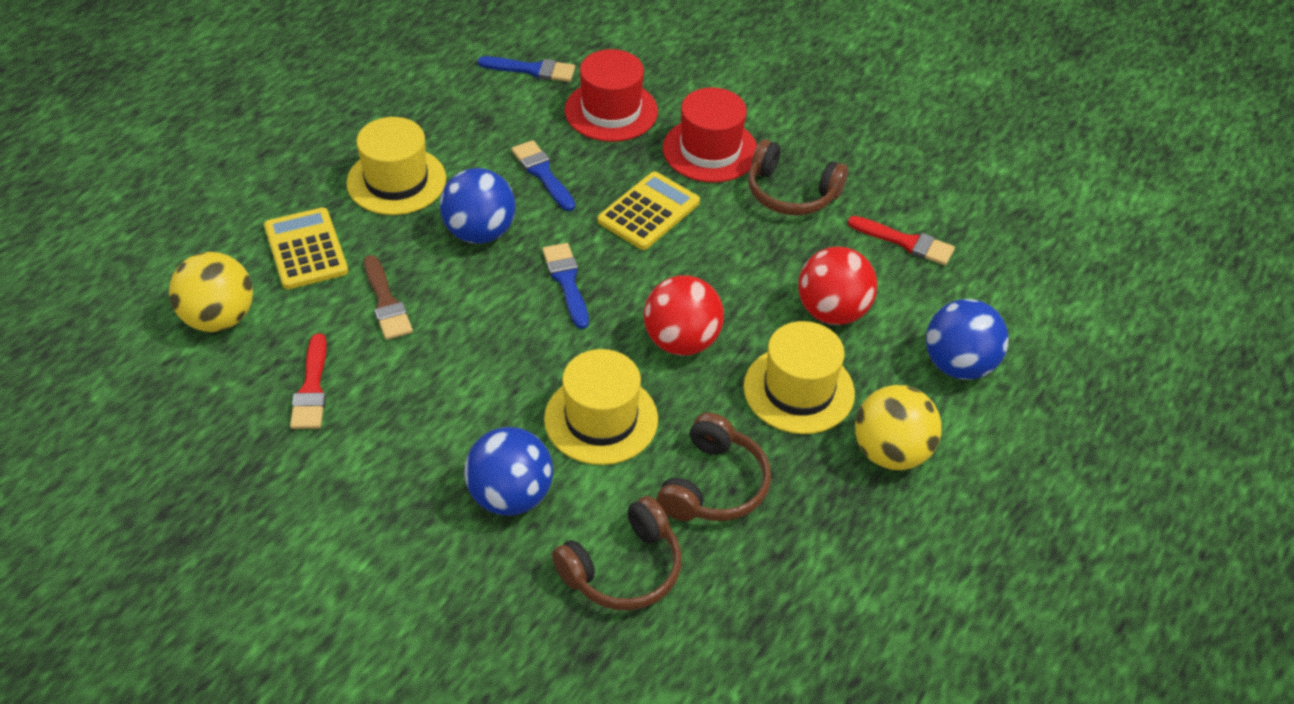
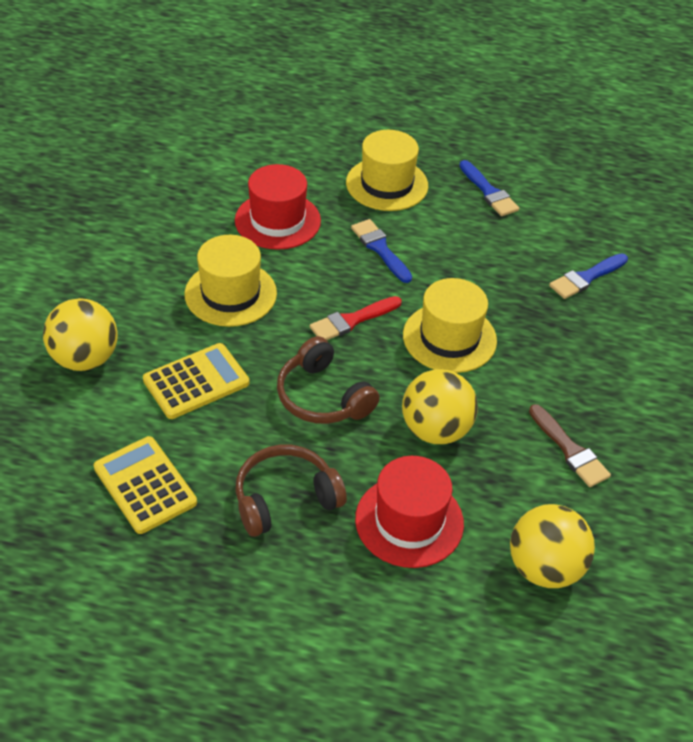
blue ball: 3 -> 0
brown headphones: 3 -> 2
red ball: 2 -> 0
red brush: 2 -> 1
yellow ball: 2 -> 3

